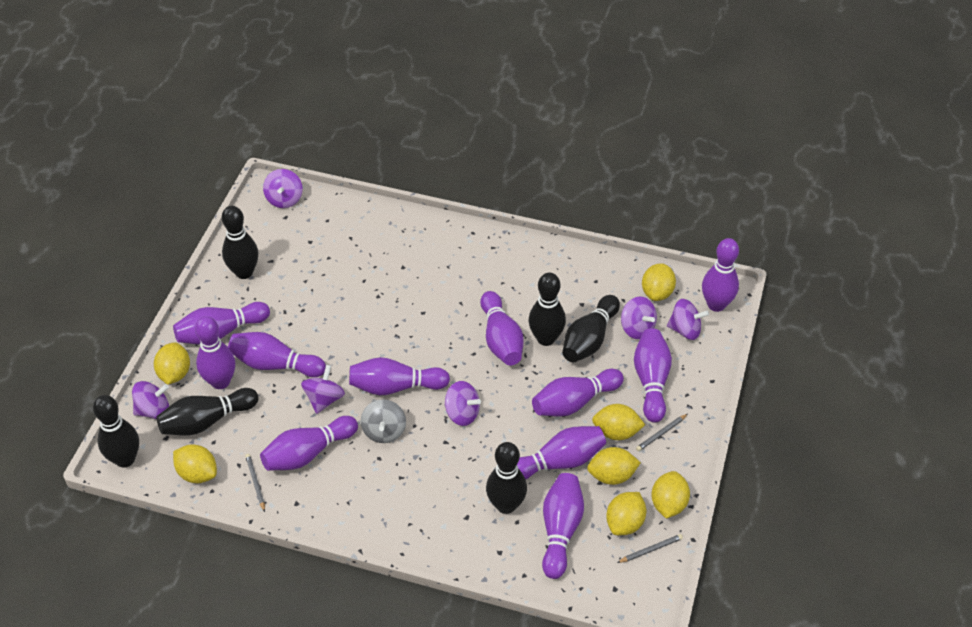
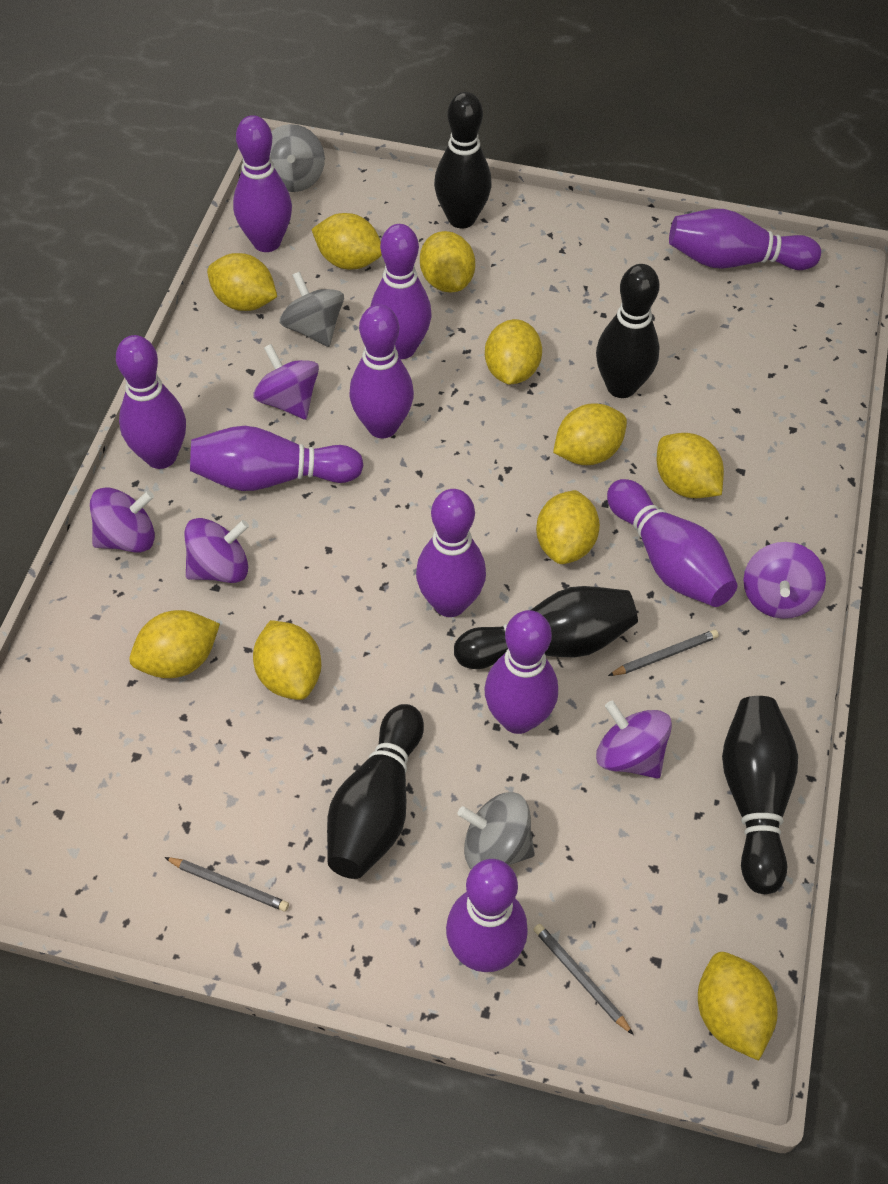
black bowling pin: 6 -> 5
grey spinning top: 1 -> 3
purple bowling pin: 11 -> 10
purple spinning top: 6 -> 5
yellow lemon: 7 -> 10

